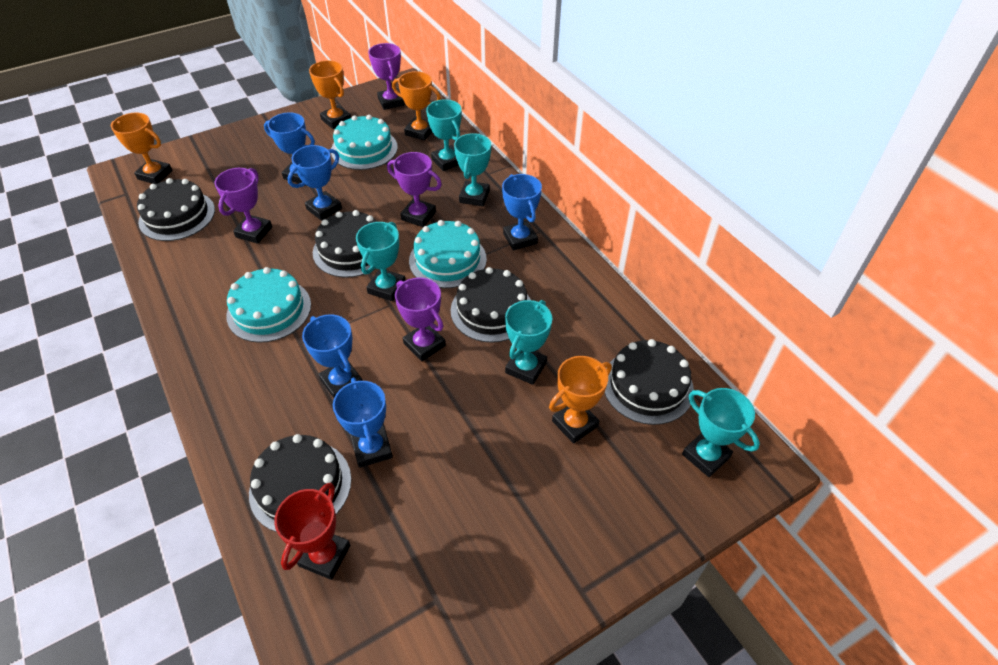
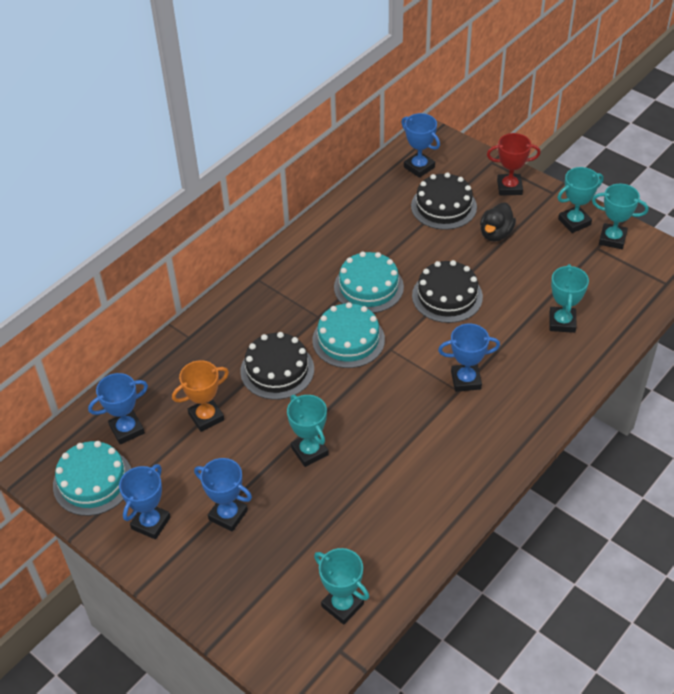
black cake: 5 -> 3
black duck: 0 -> 1
orange trophy: 4 -> 1
purple trophy: 4 -> 0

